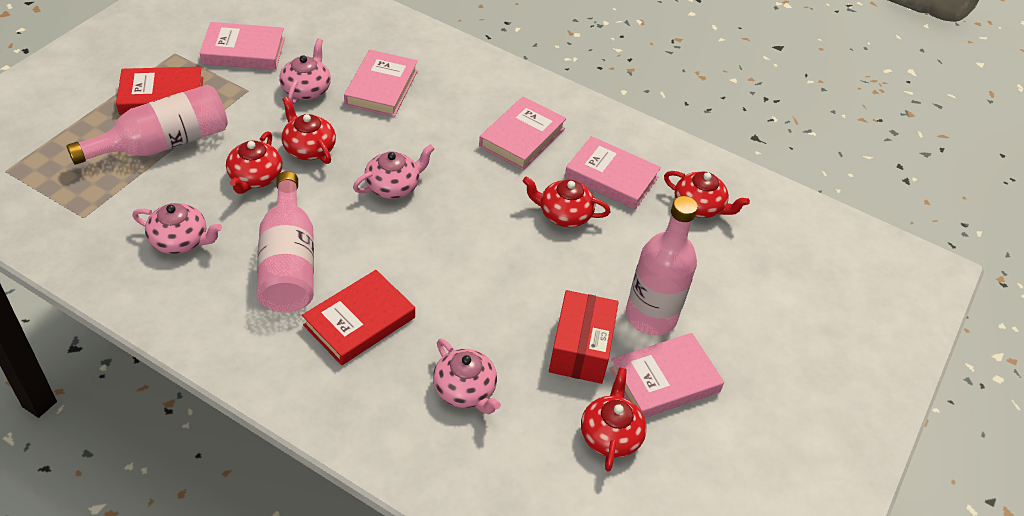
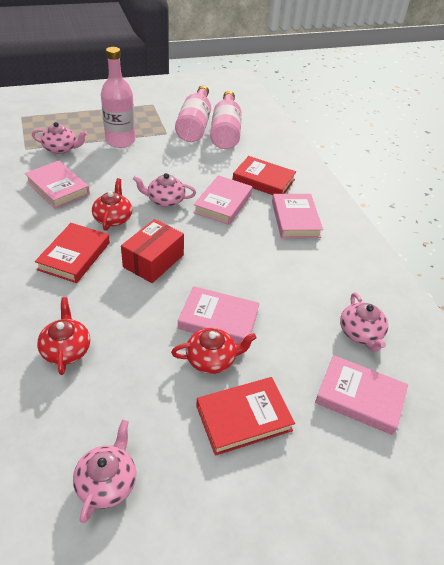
red book: 2 -> 3
red teapot: 5 -> 3

